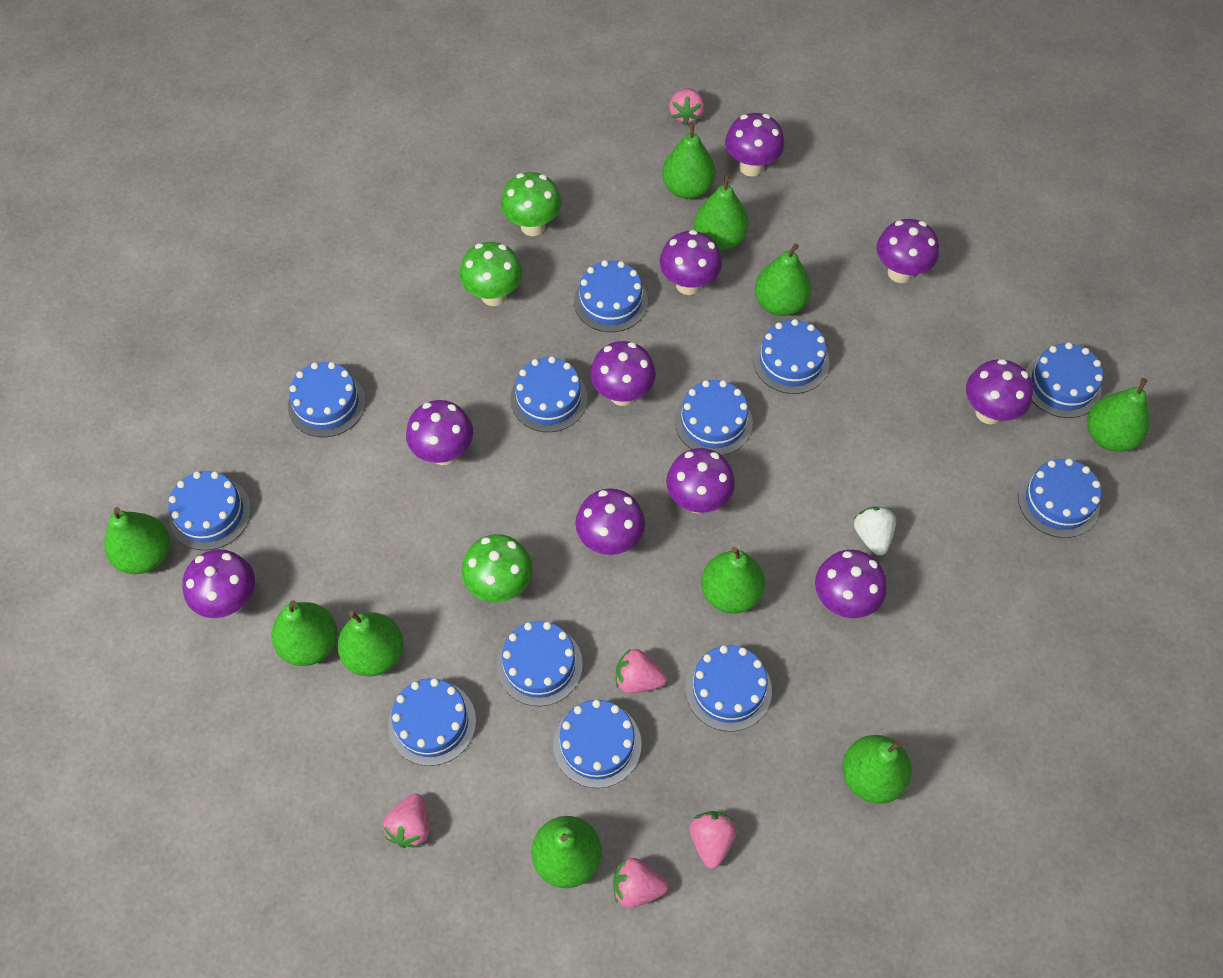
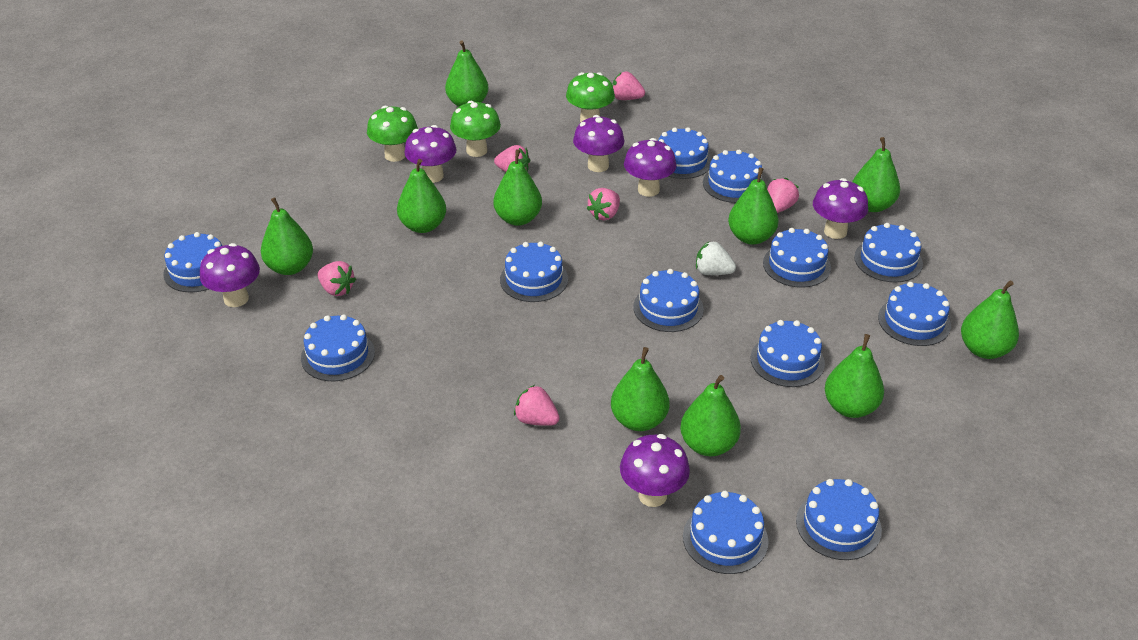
pink strawberry: 5 -> 6
purple mushroom: 10 -> 6

